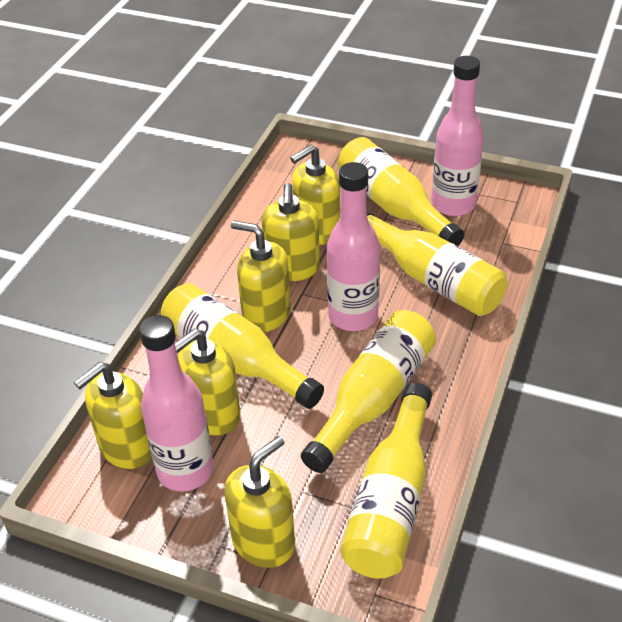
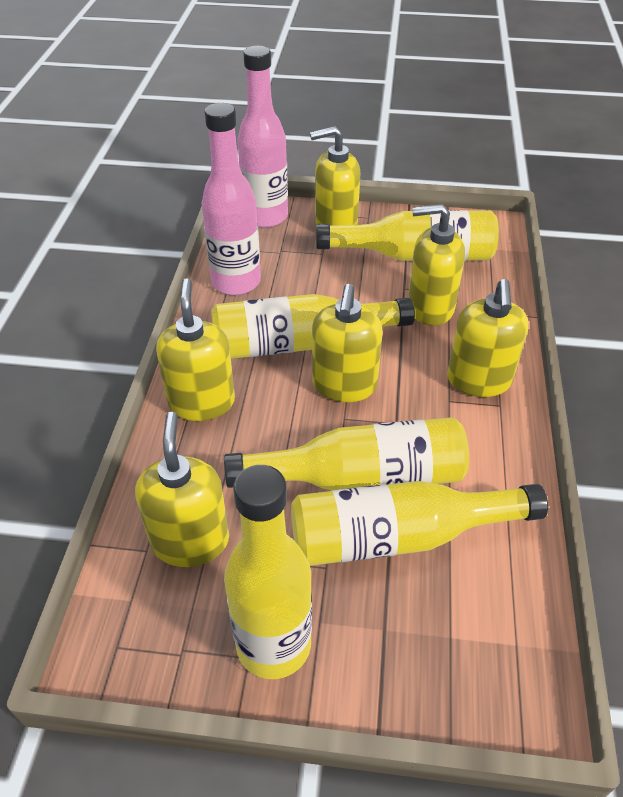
pink bottle: 3 -> 2

